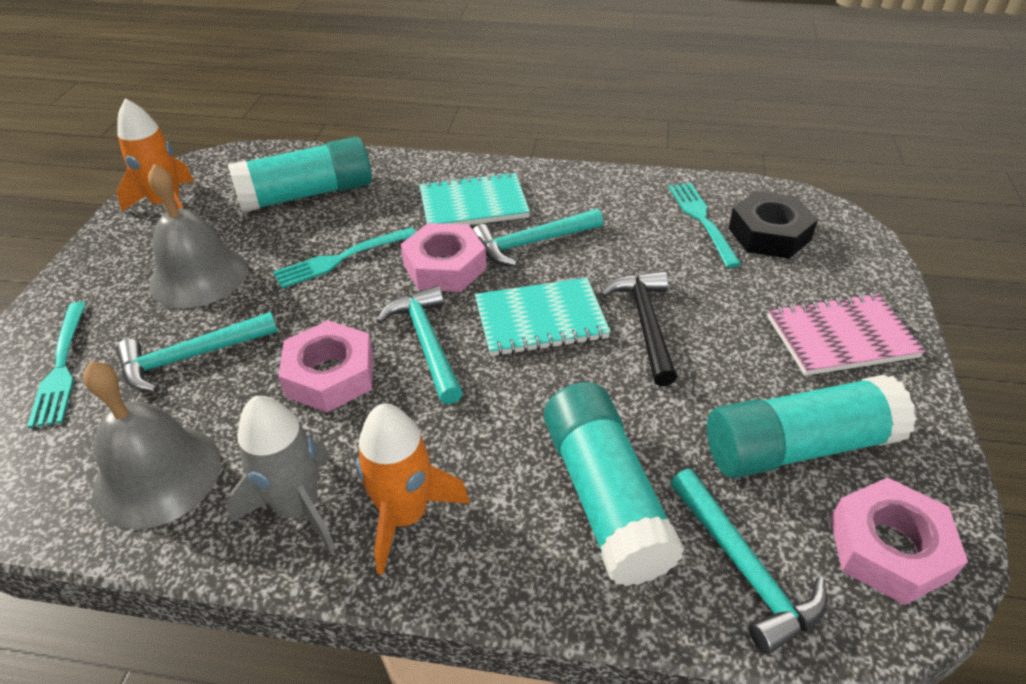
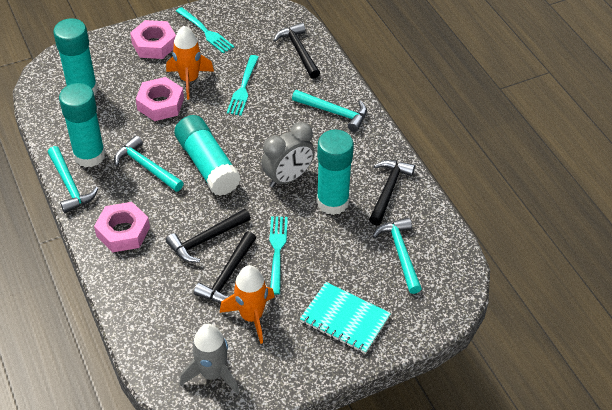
black hammer: 1 -> 4
black nut: 1 -> 0
grey bell: 2 -> 0
grey clock: 0 -> 1
pink notebook: 1 -> 0
turquoise glue stick: 3 -> 4
turquoise notebook: 2 -> 1

